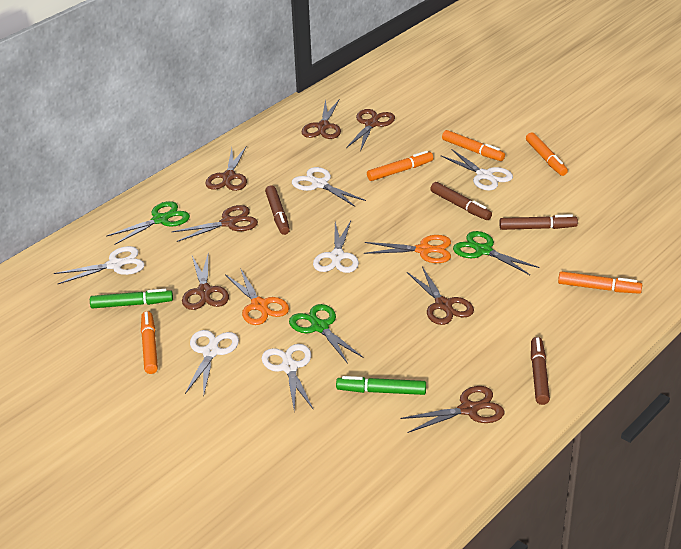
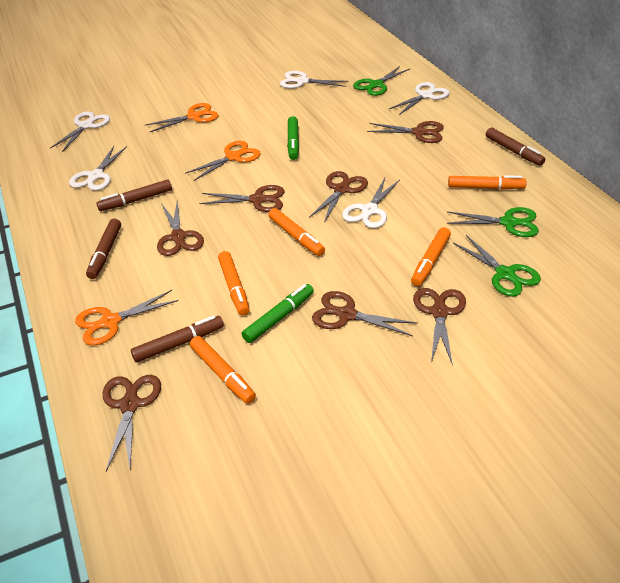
orange scissors: 2 -> 3
white scissors: 6 -> 5

